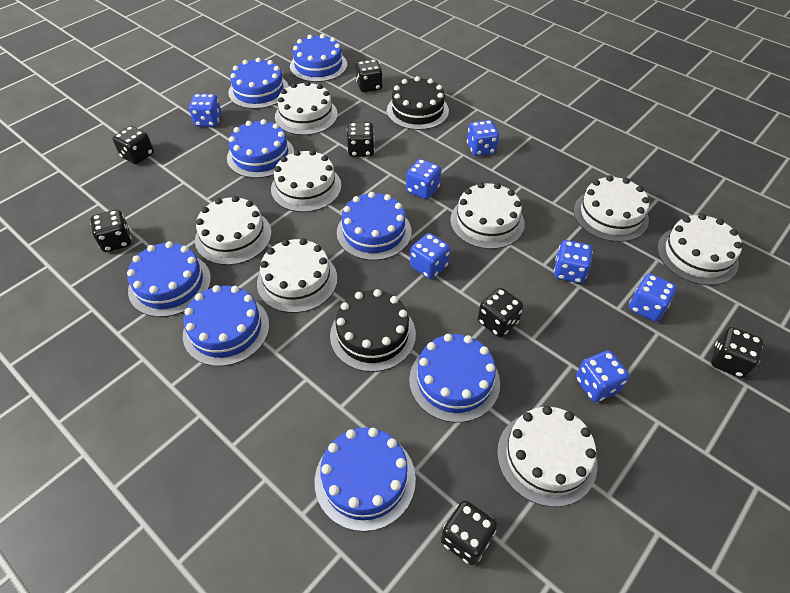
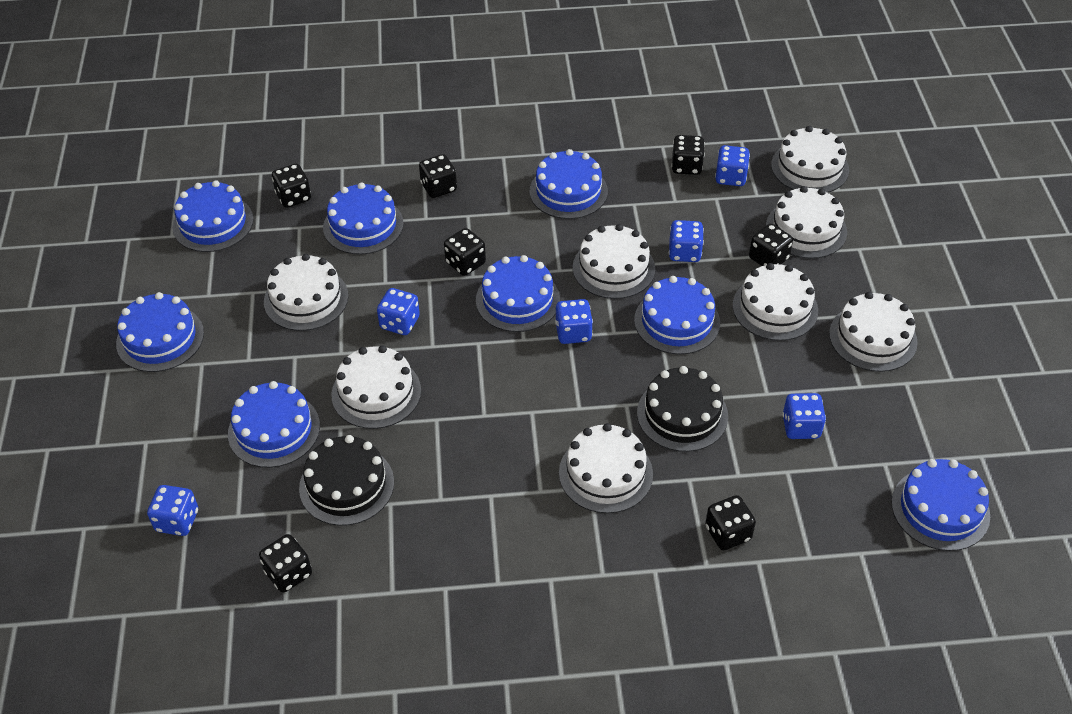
blue dice: 7 -> 6

